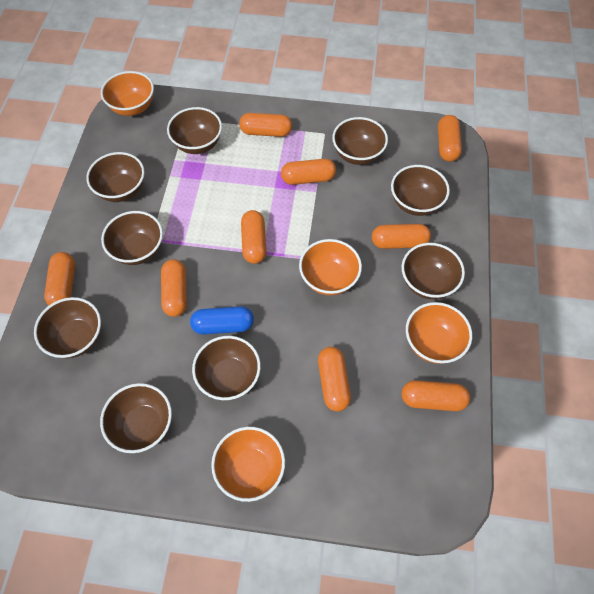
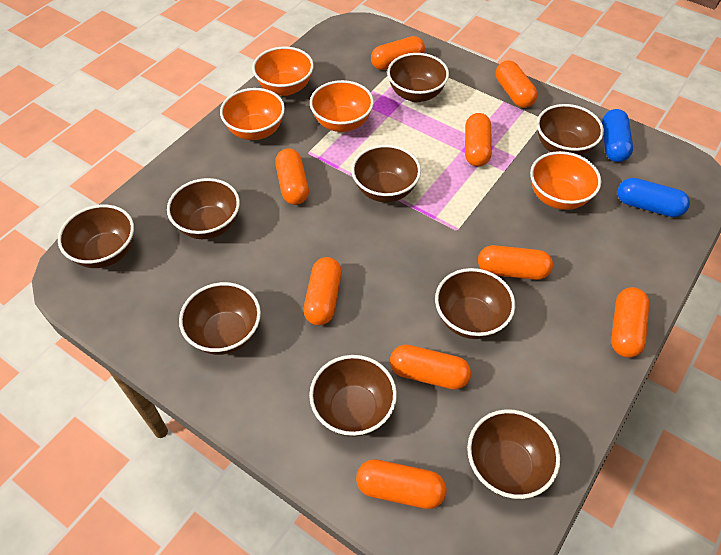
blue capsule: 1 -> 2

